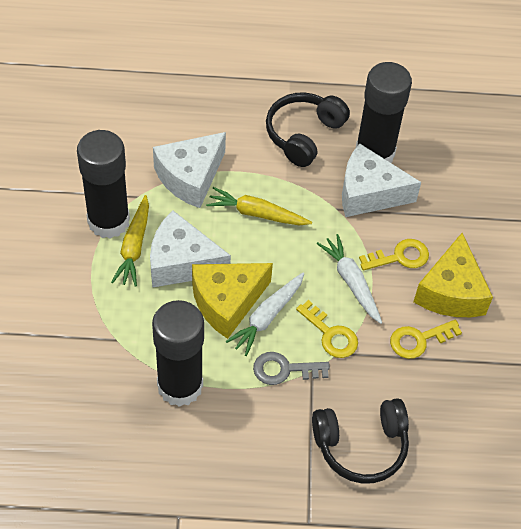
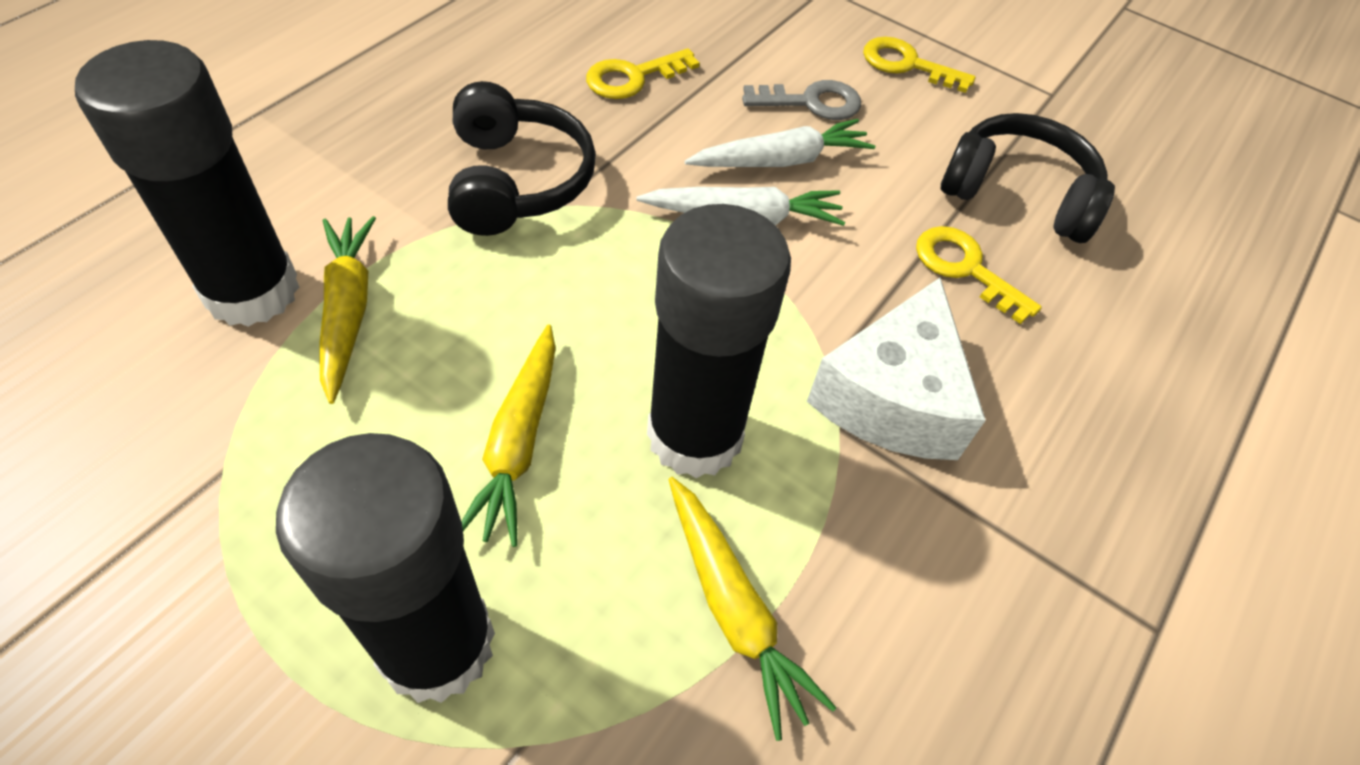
white cheese: 3 -> 1
yellow carrot: 2 -> 3
yellow cheese: 2 -> 0

